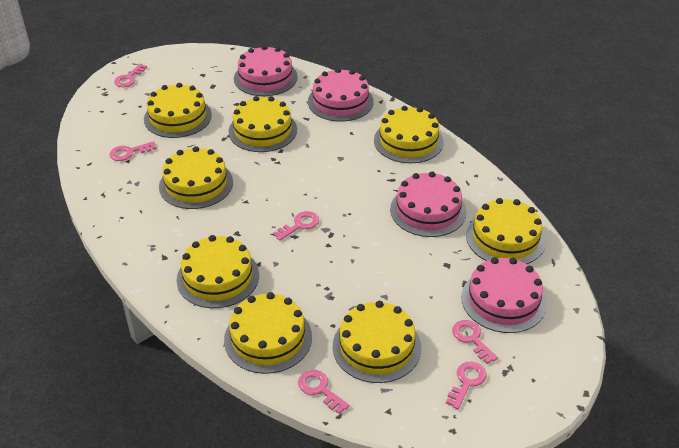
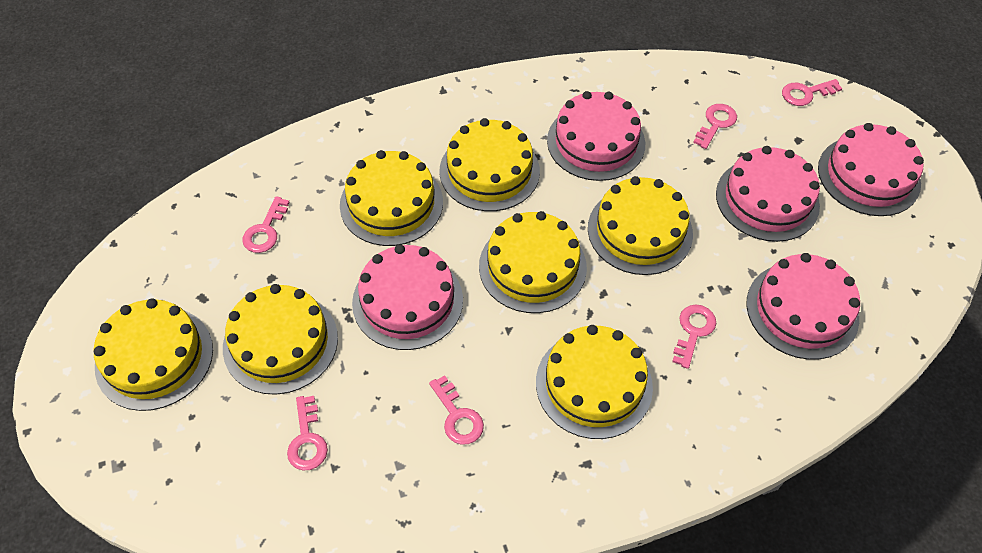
pink cake: 4 -> 5
yellow cake: 8 -> 7

